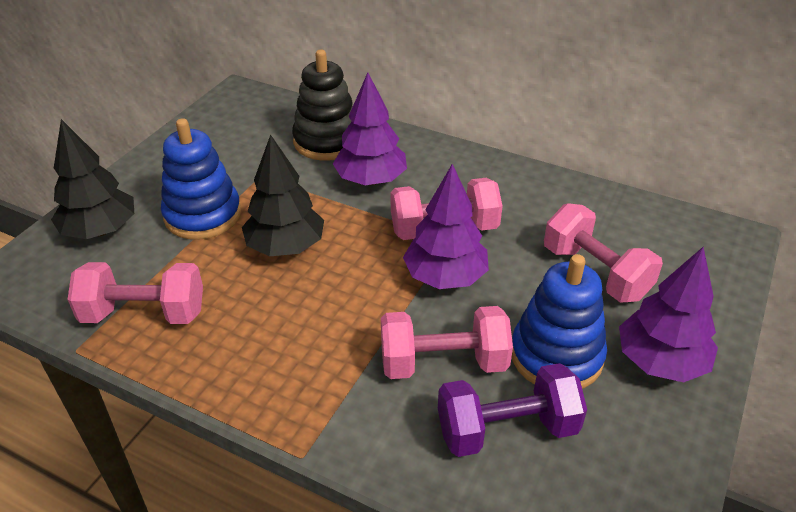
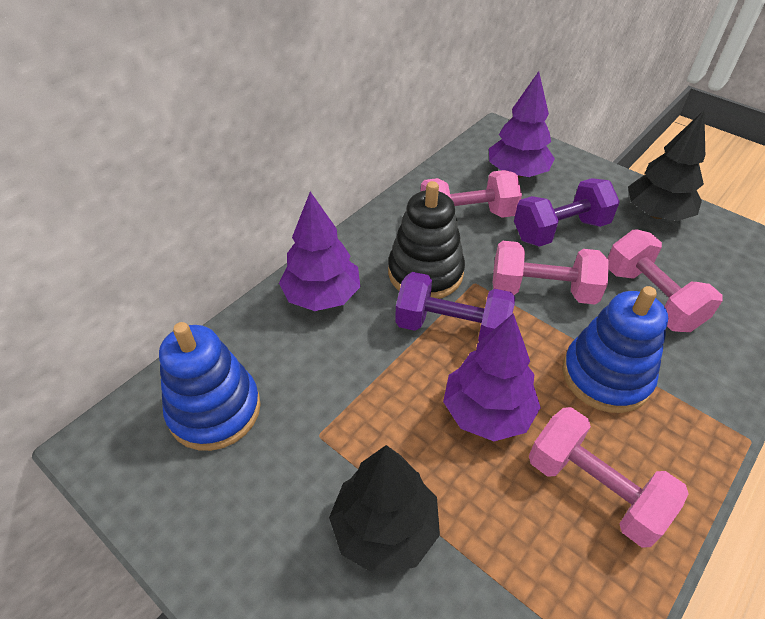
purple dumbbell: 1 -> 2

